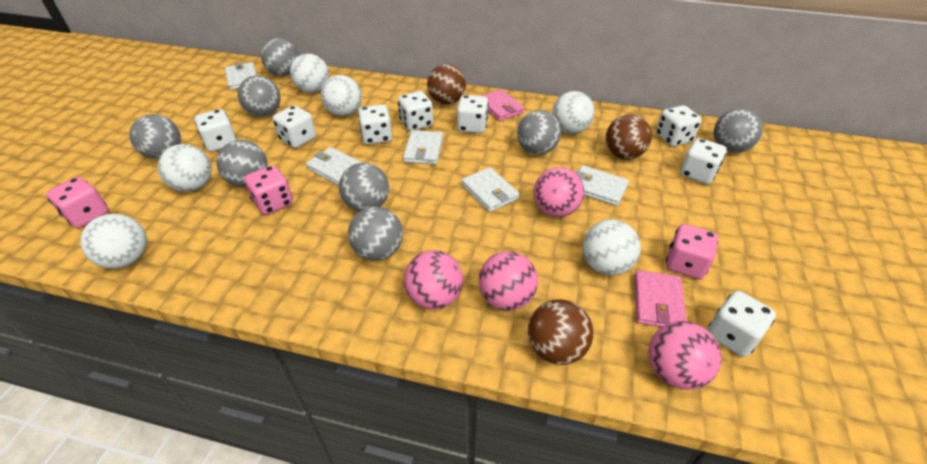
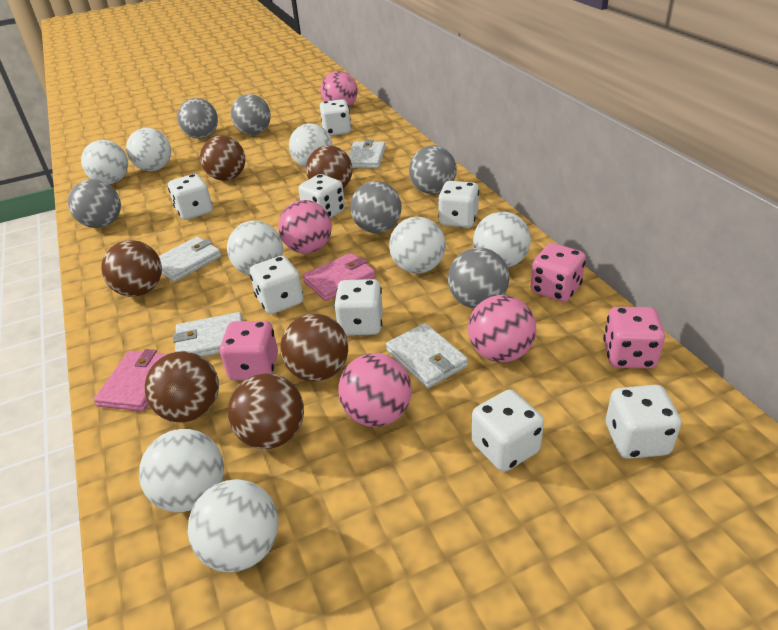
brown ball: 3 -> 6
grey ball: 8 -> 6
white ball: 6 -> 8
white wallet: 5 -> 4

